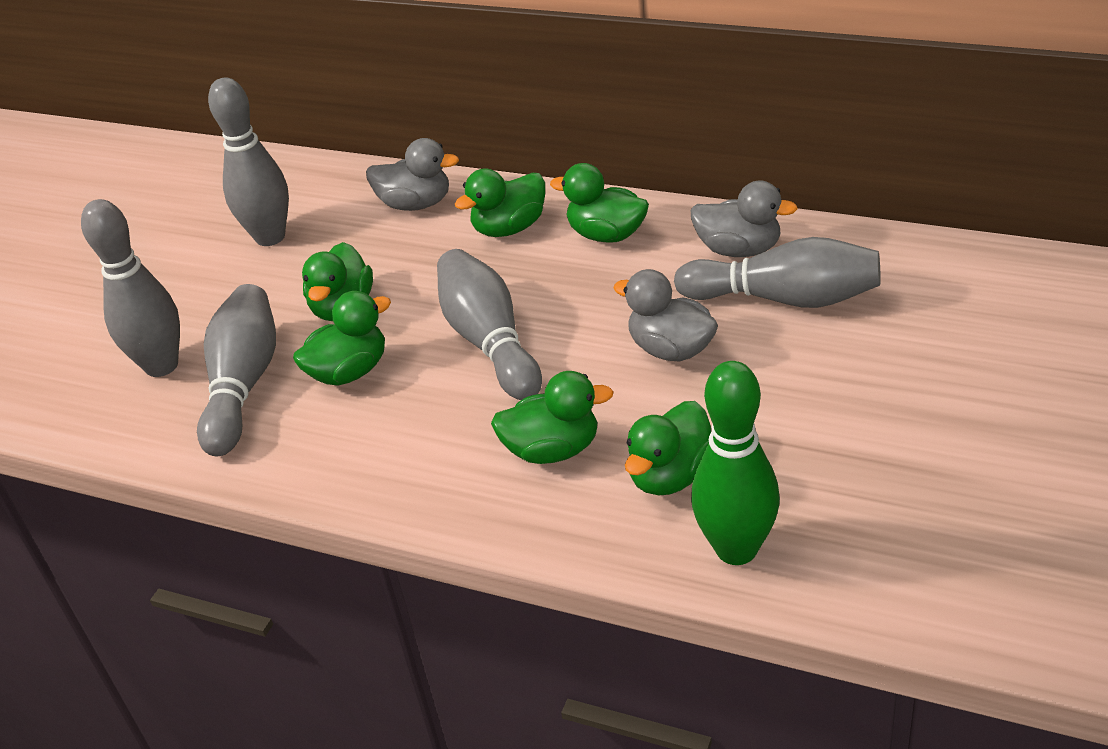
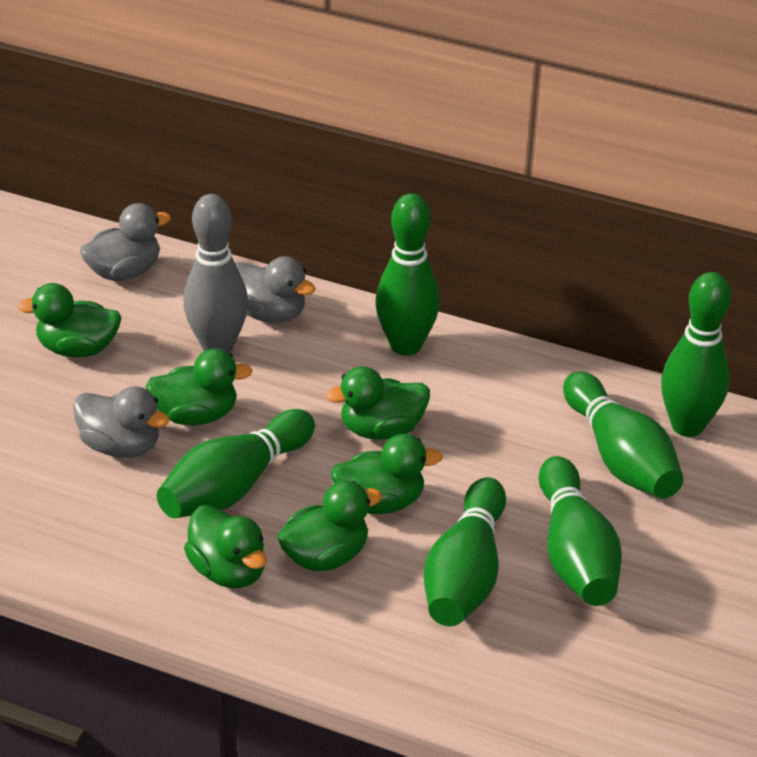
green bowling pin: 1 -> 6
grey bowling pin: 5 -> 1

